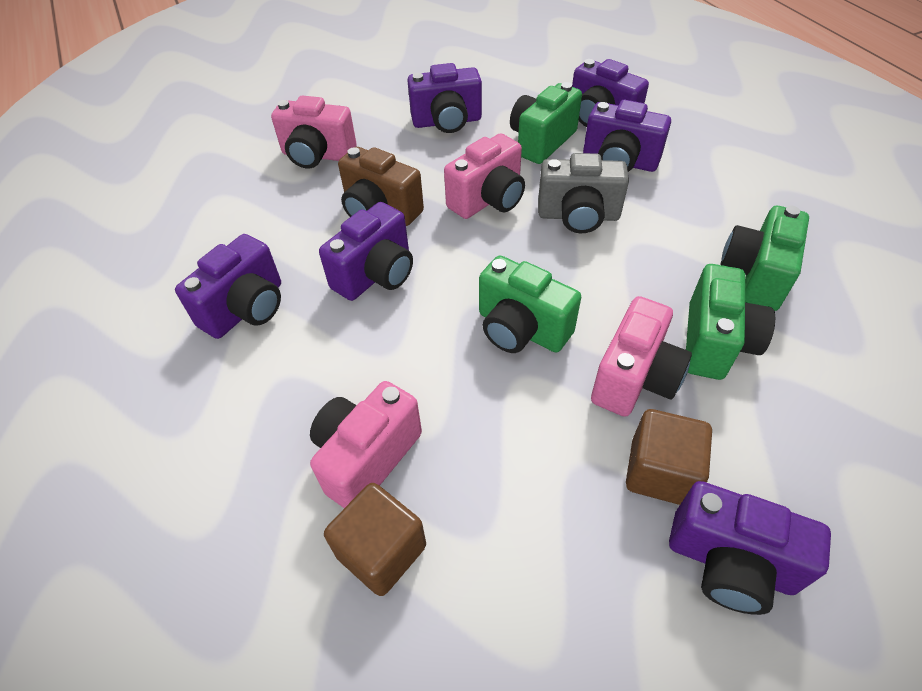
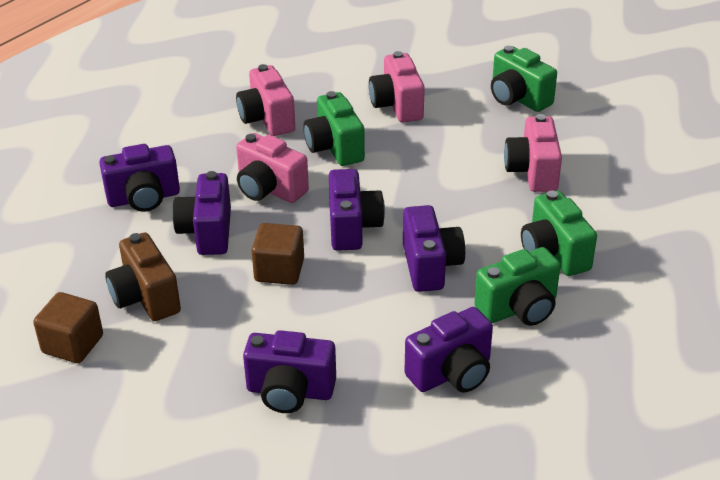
grey camera: 1 -> 0

